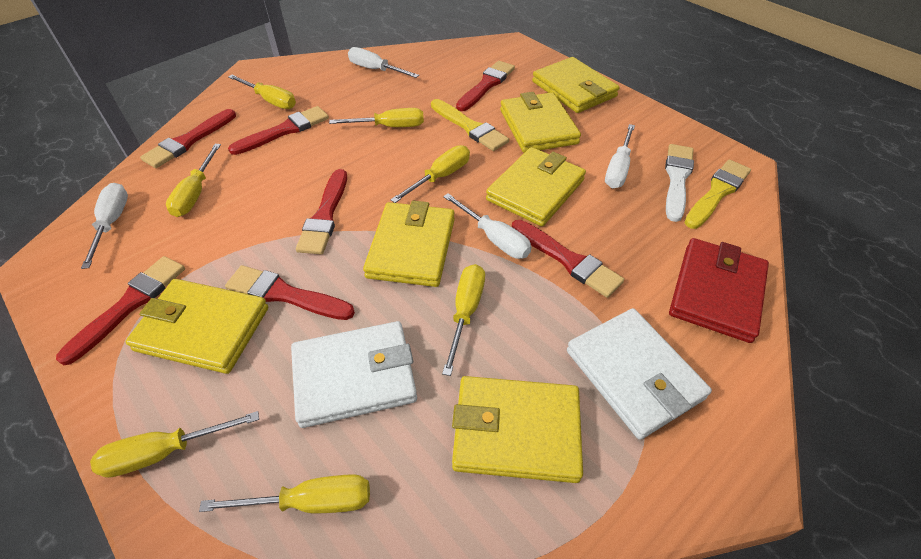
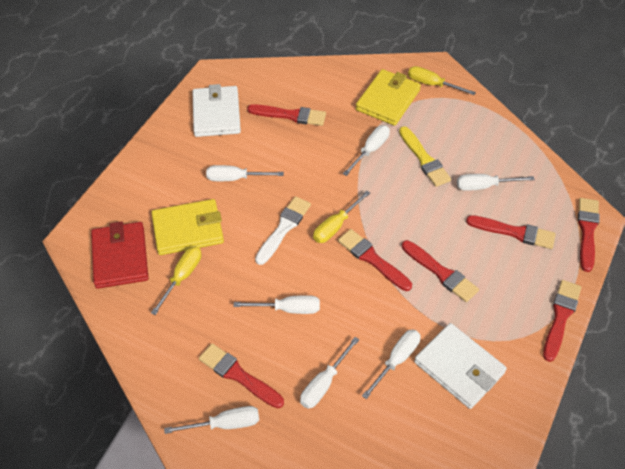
white screwdriver: 4 -> 7
yellow brush: 2 -> 1
yellow screwdriver: 7 -> 3
yellow wallet: 6 -> 2

